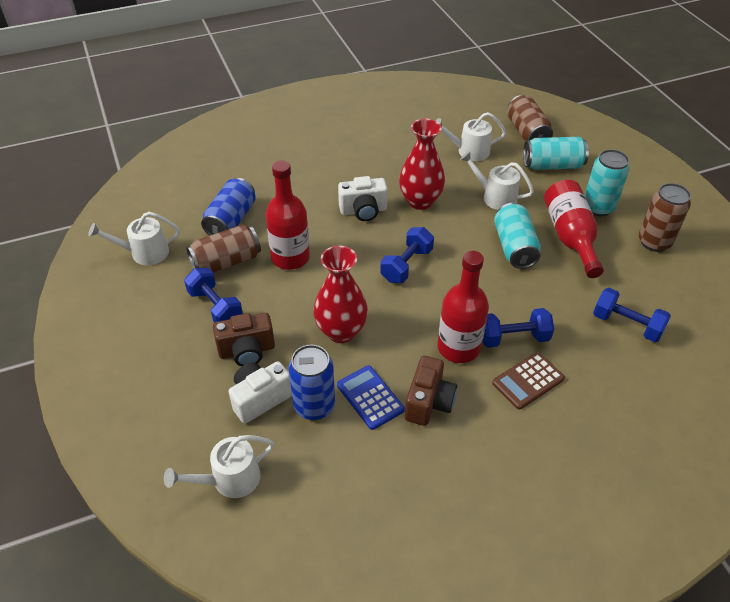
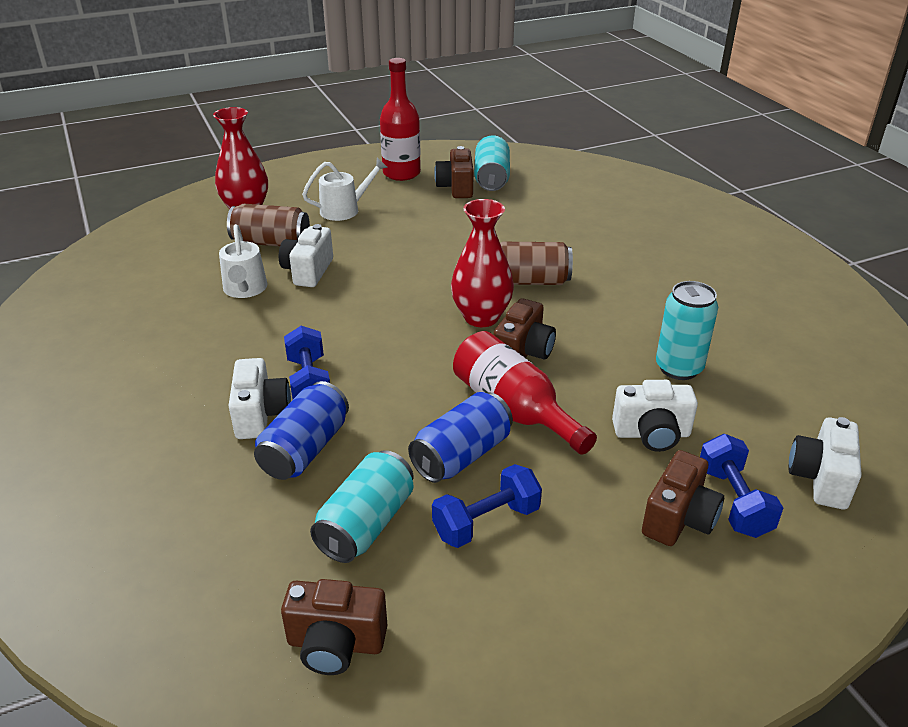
blue calculator: 1 -> 0
blue dumbbell: 4 -> 3
brown calculator: 1 -> 0
brown camera: 2 -> 4
brown can: 3 -> 2
red bottle: 3 -> 2
white camera: 2 -> 4
white watering can: 4 -> 2

